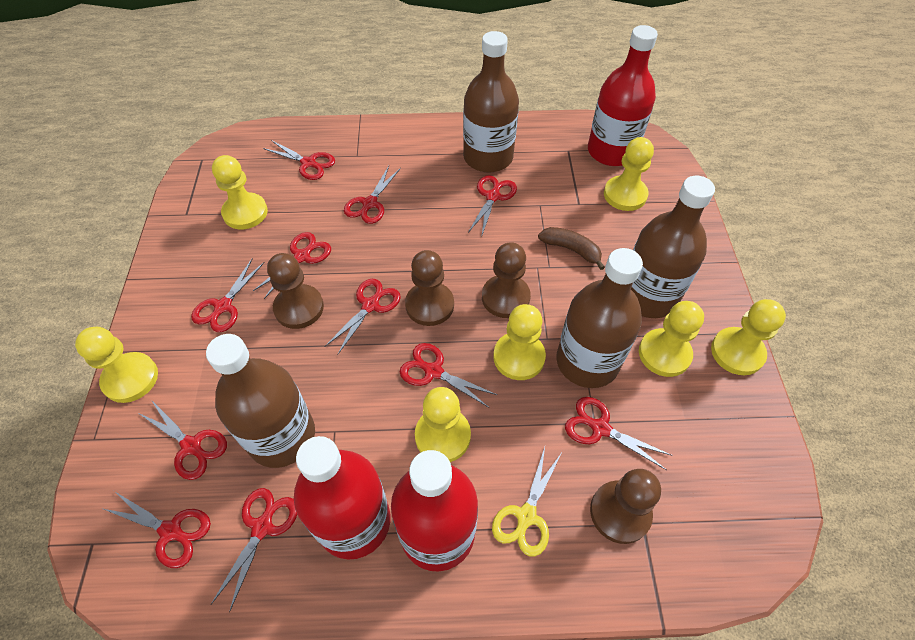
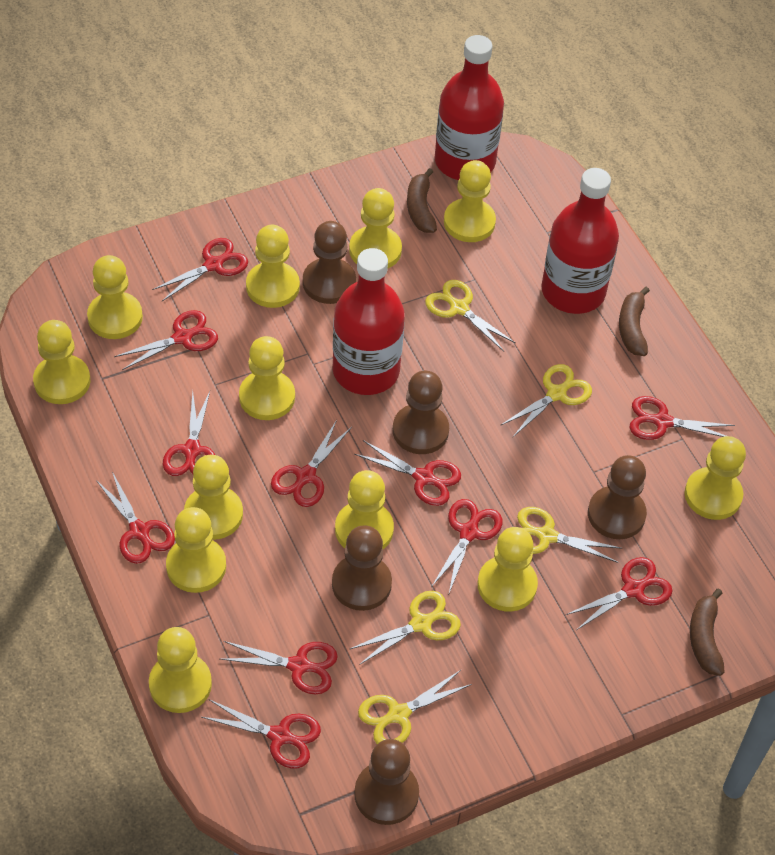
brown banana: 1 -> 3
brown bottle: 4 -> 0
brown pawn: 4 -> 5
yellow pawn: 7 -> 12
yellow scissors: 1 -> 5

